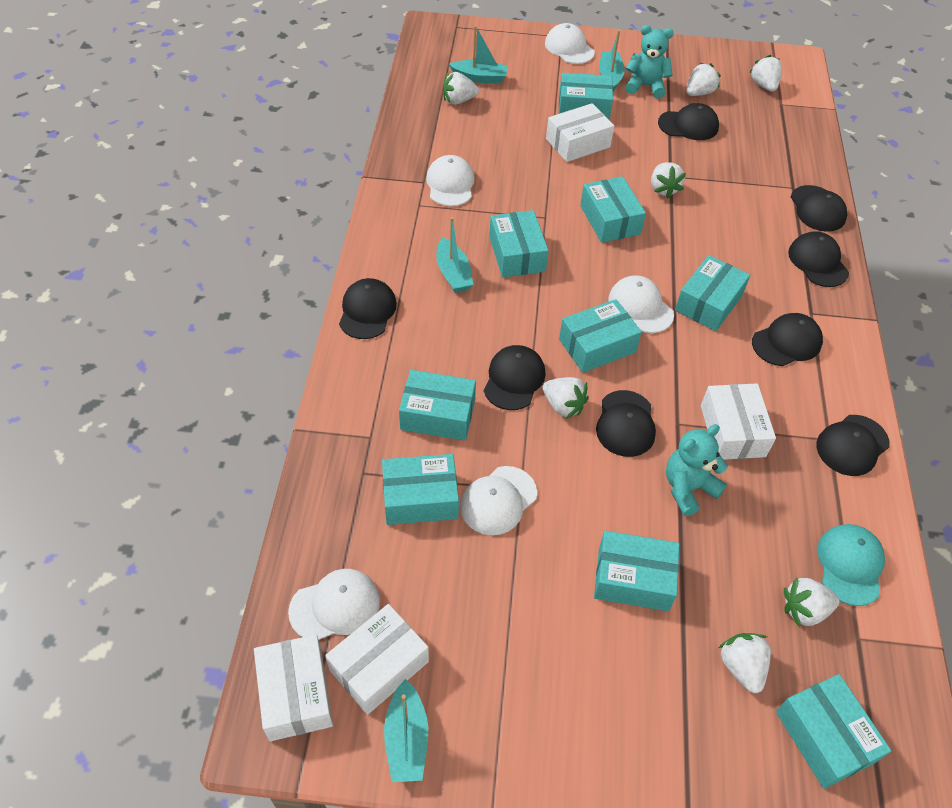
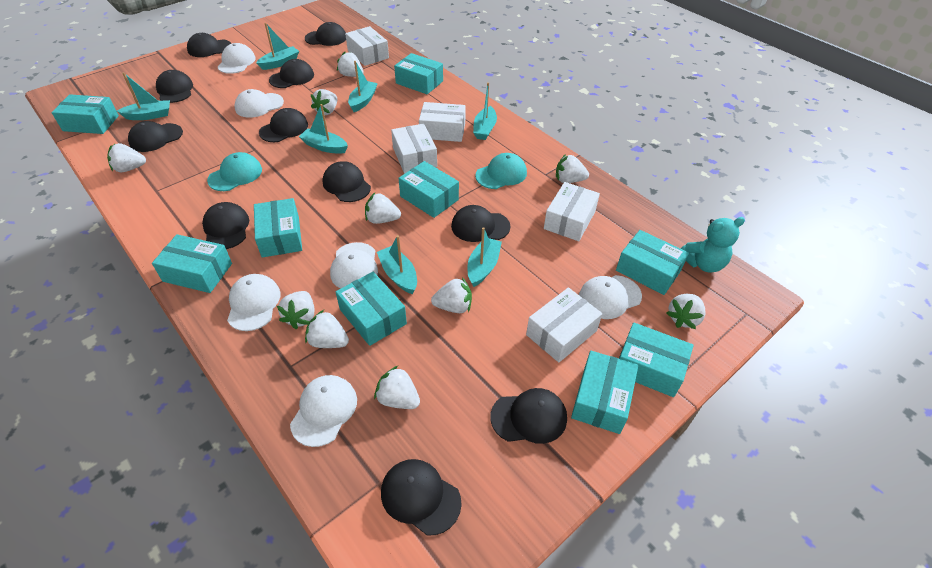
black cap: 8 -> 11
turquoise boat: 4 -> 7
turquoise cap: 1 -> 2
turquoise teddy bear: 2 -> 1
white box: 4 -> 5
white cap: 5 -> 6
white strawberry: 7 -> 10

